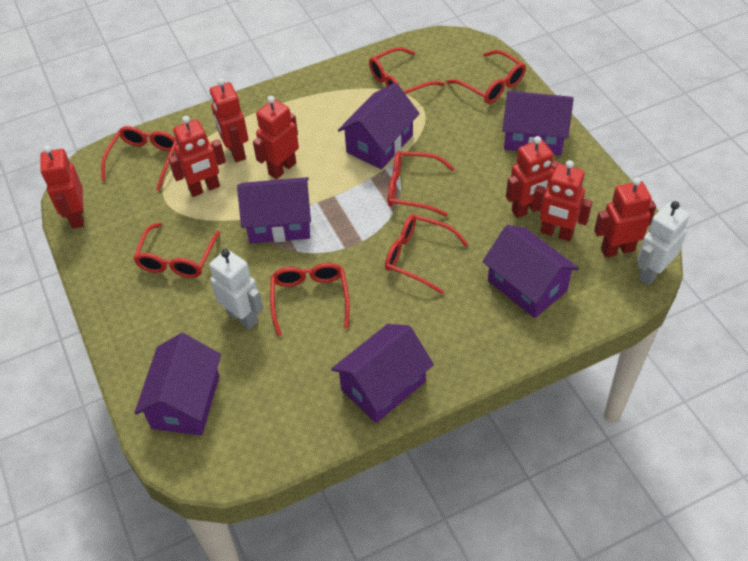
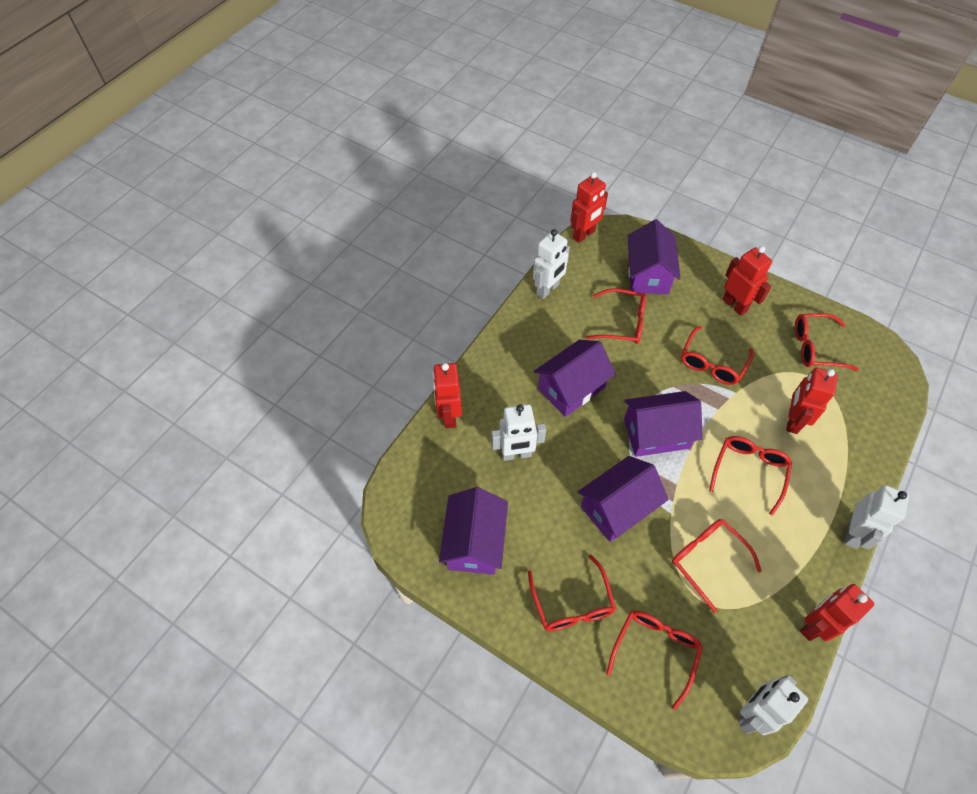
purple house: 6 -> 5
red robot: 7 -> 5
white robot: 2 -> 4

